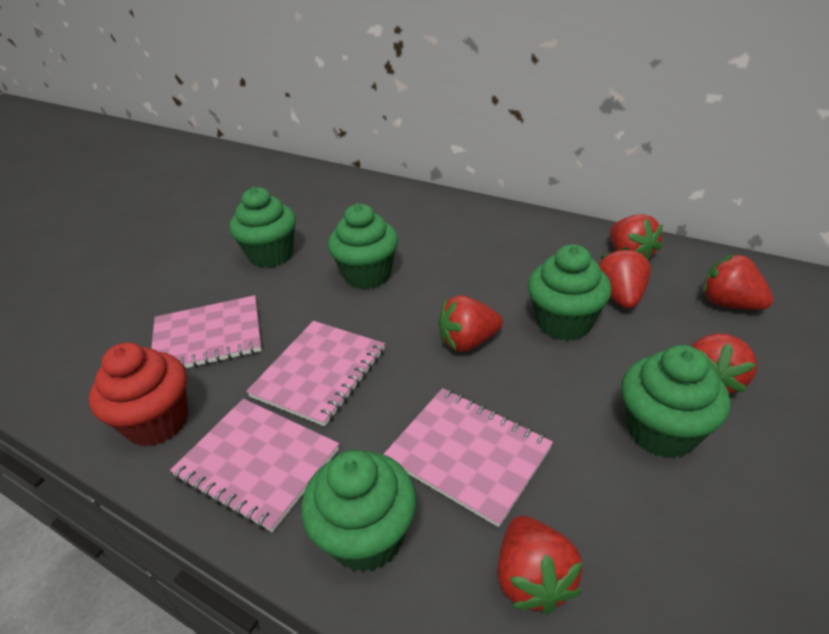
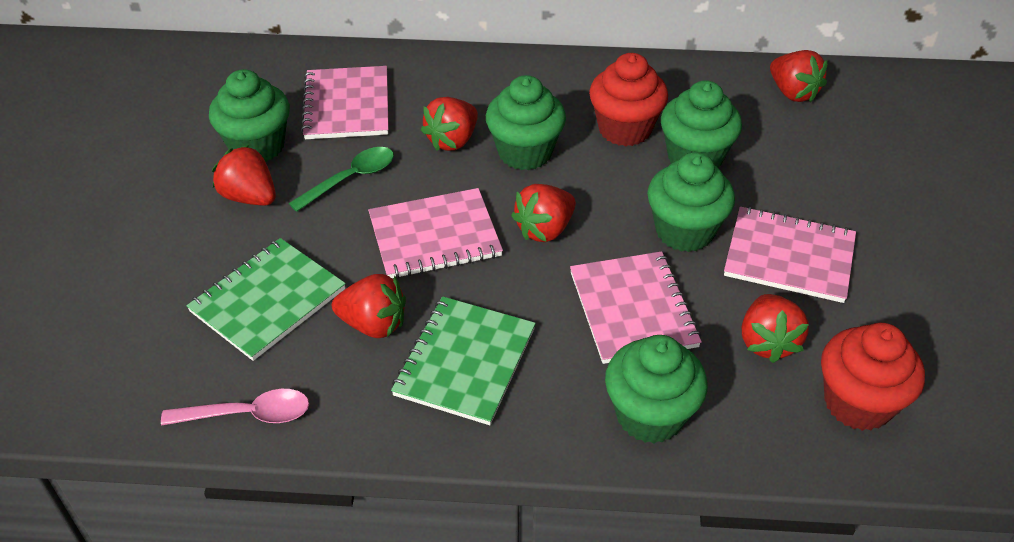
green notebook: 0 -> 2
green spoon: 0 -> 1
pink spoon: 0 -> 1
red cupcake: 1 -> 2

